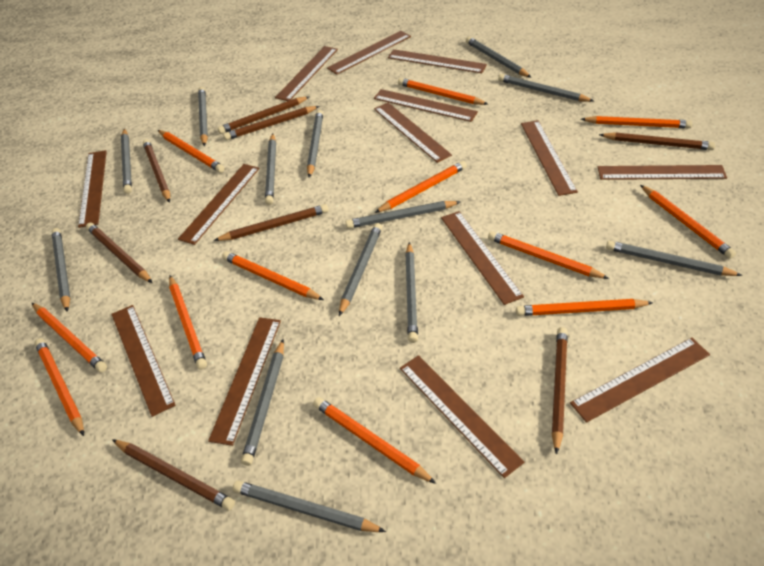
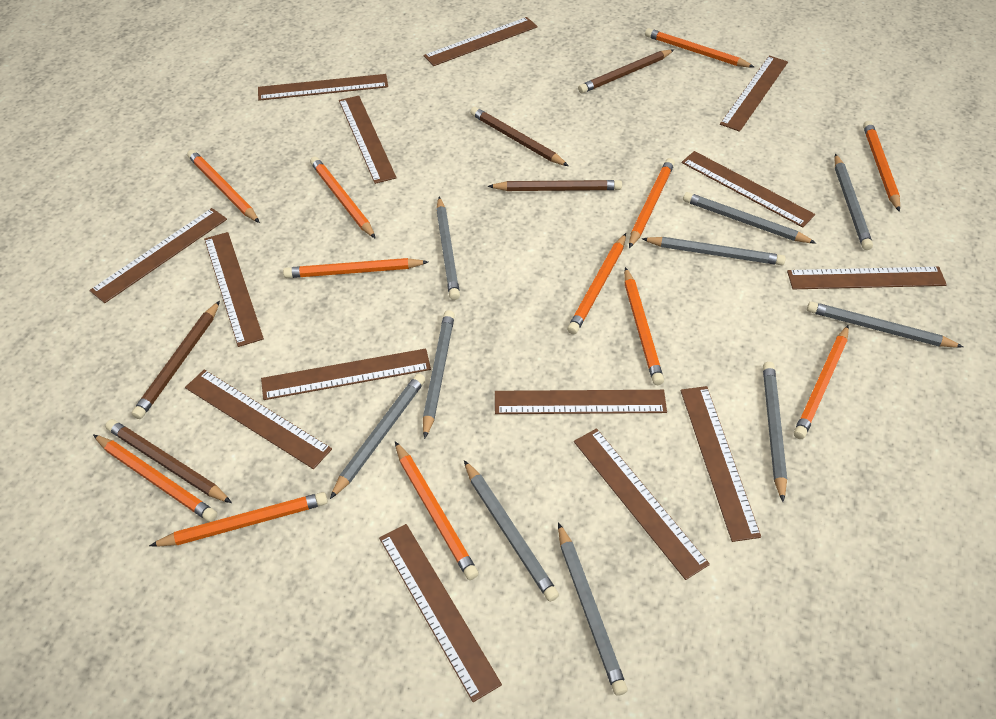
brown pencil: 8 -> 5
grey pencil: 13 -> 10

